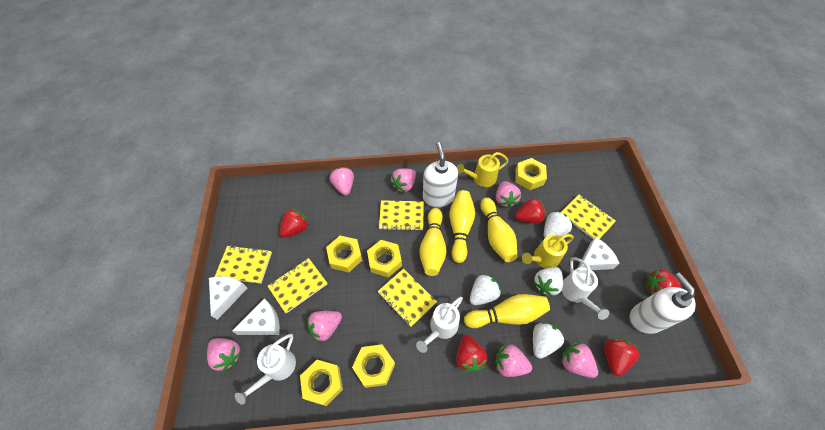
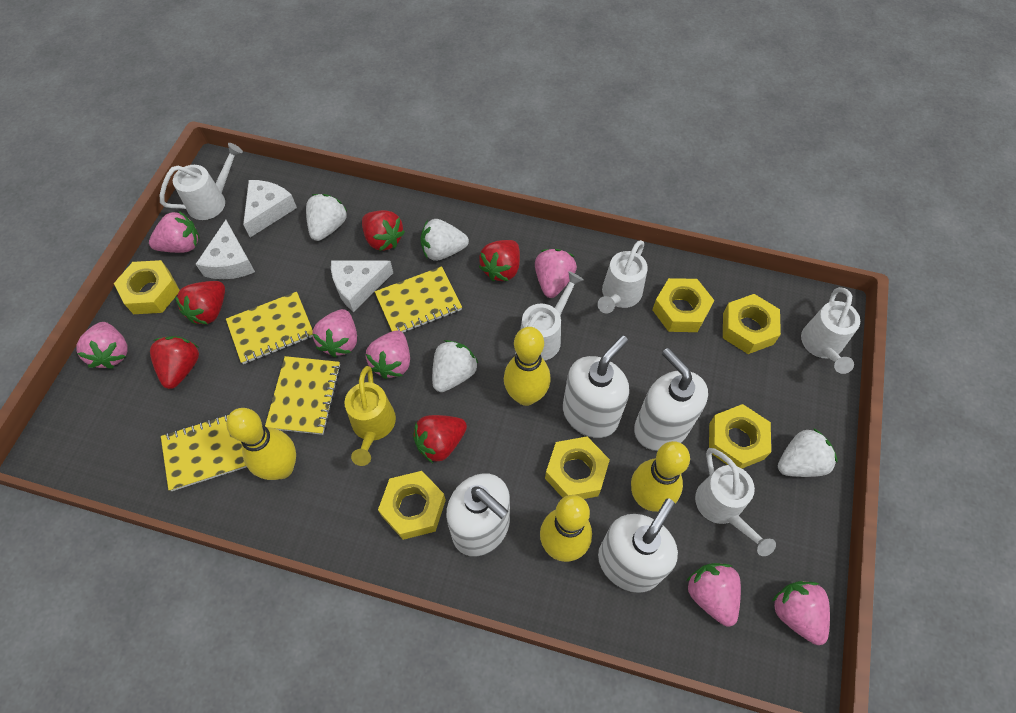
white soap dispenser: 2 -> 4
white watering can: 3 -> 5
yellow notebook: 5 -> 4
yellow nut: 5 -> 6
yellow watering can: 2 -> 1

